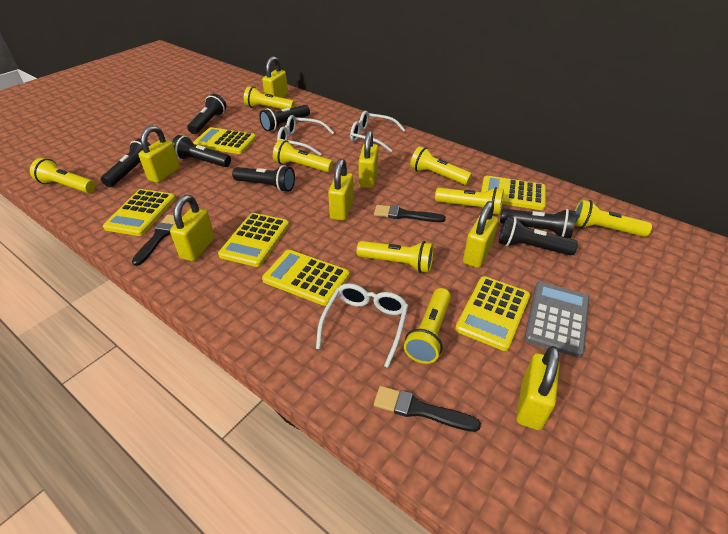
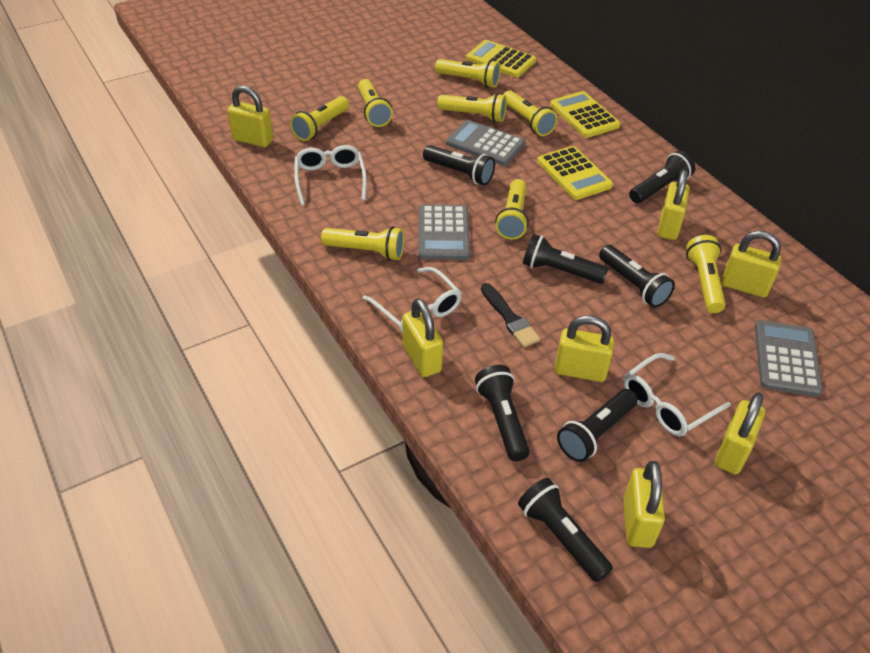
black brush: 3 -> 1
grey calculator: 1 -> 3
yellow calculator: 6 -> 3

